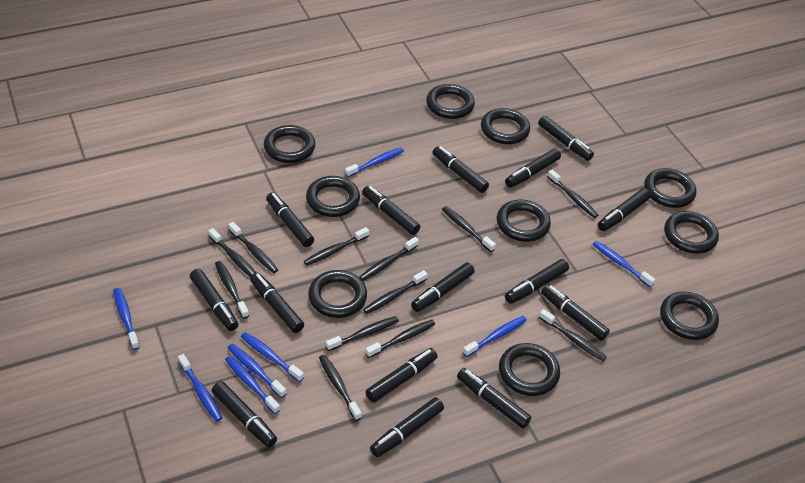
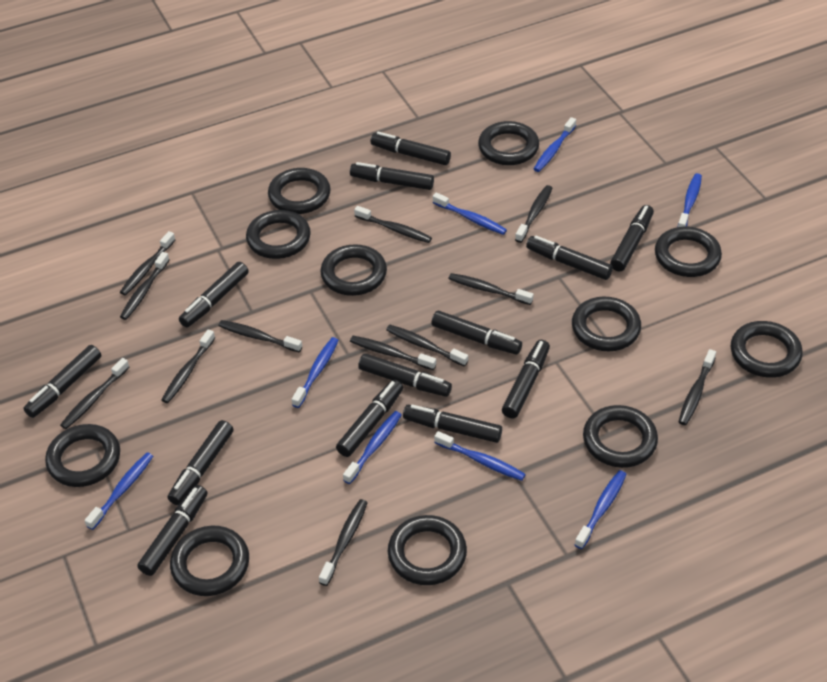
black marker: 15 -> 13
black ring: 10 -> 11

